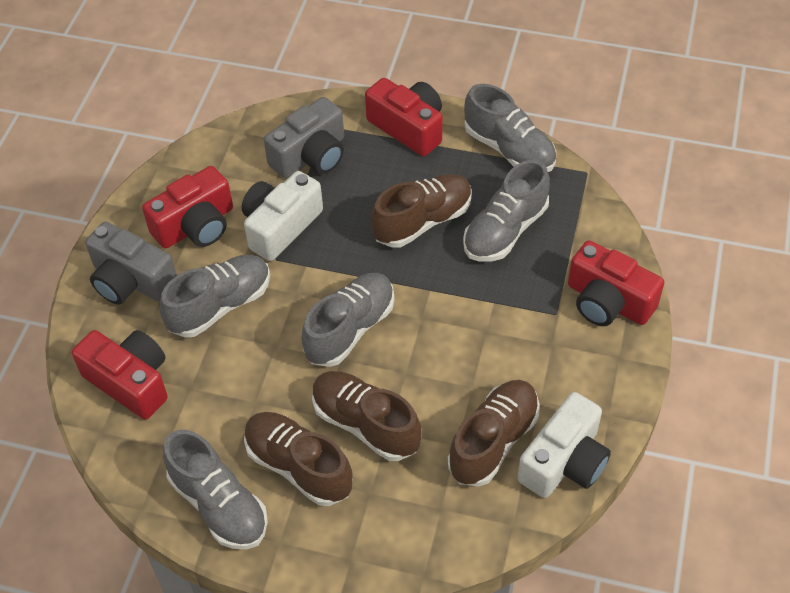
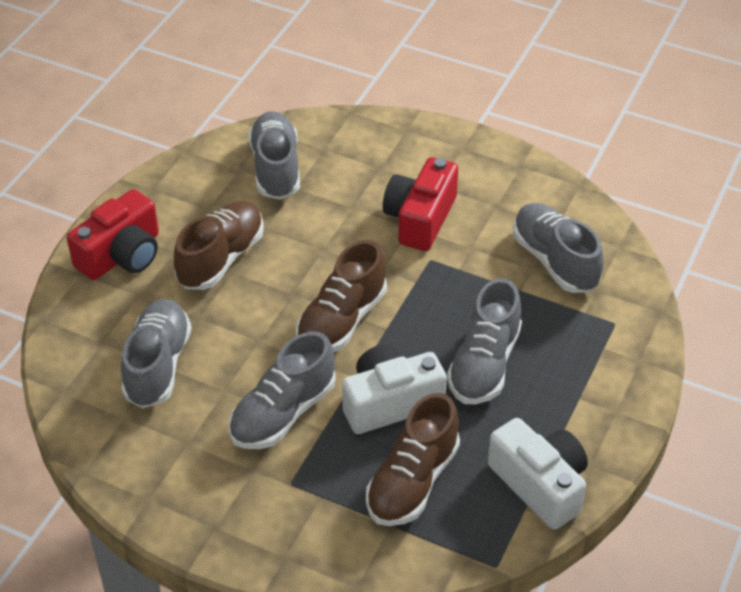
brown shoe: 4 -> 3
grey camera: 2 -> 0
red camera: 4 -> 2

